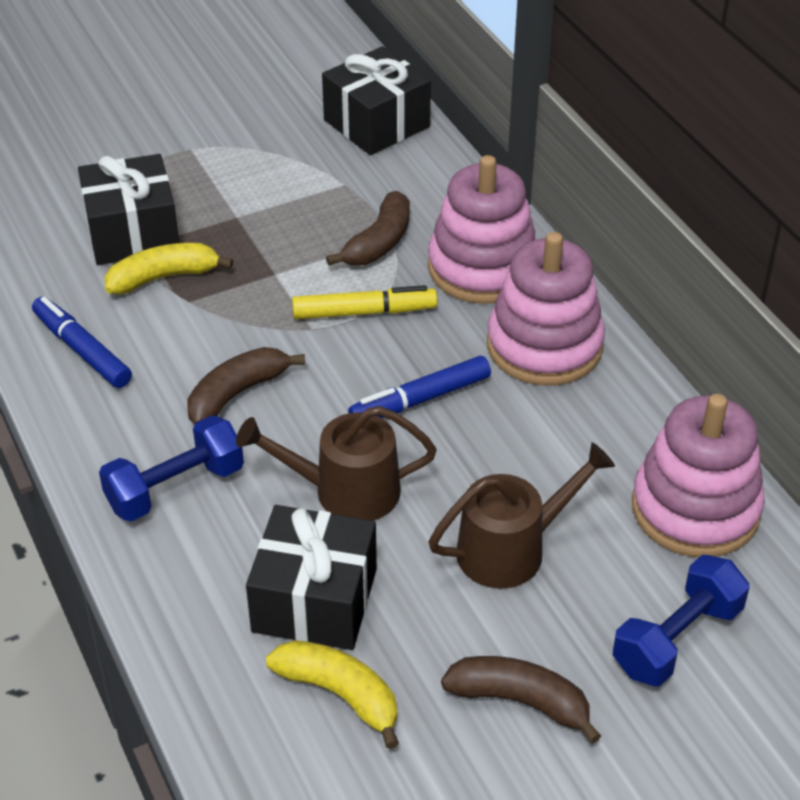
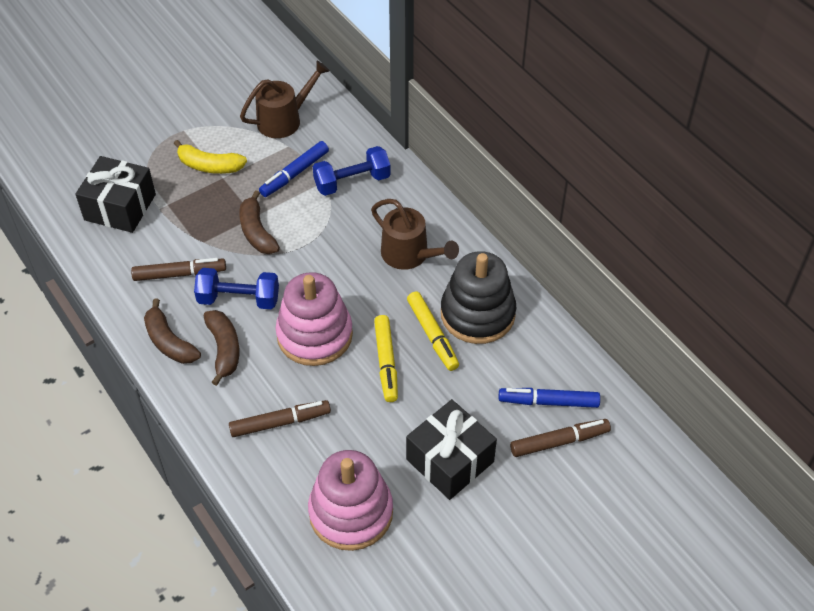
black gift: 3 -> 2
black stacking toy: 0 -> 1
brown marker: 0 -> 3
pink stacking toy: 3 -> 2
yellow banana: 2 -> 1
yellow marker: 1 -> 2

